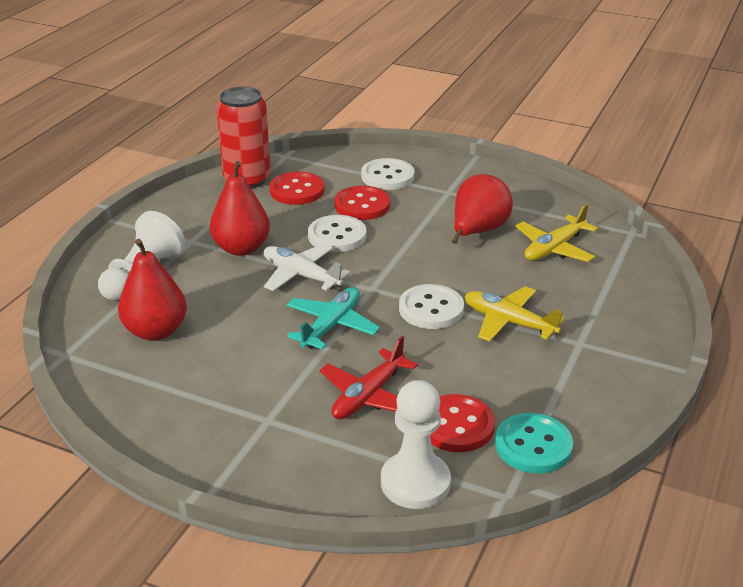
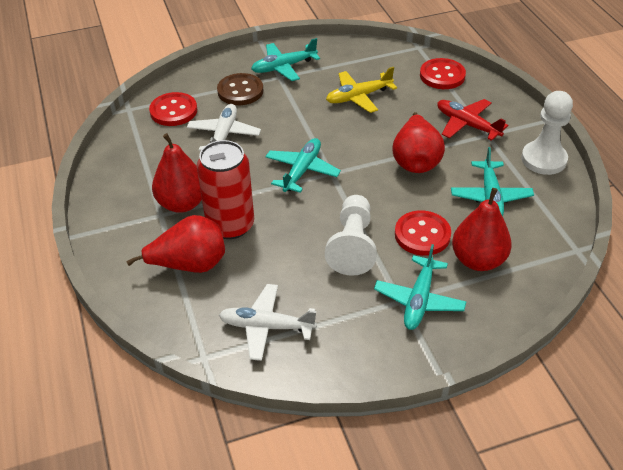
brown button: 0 -> 1
red pear: 3 -> 4
turquoise button: 1 -> 0
turquoise plane: 1 -> 4
white button: 3 -> 0
white plane: 1 -> 2
yellow plane: 2 -> 1

